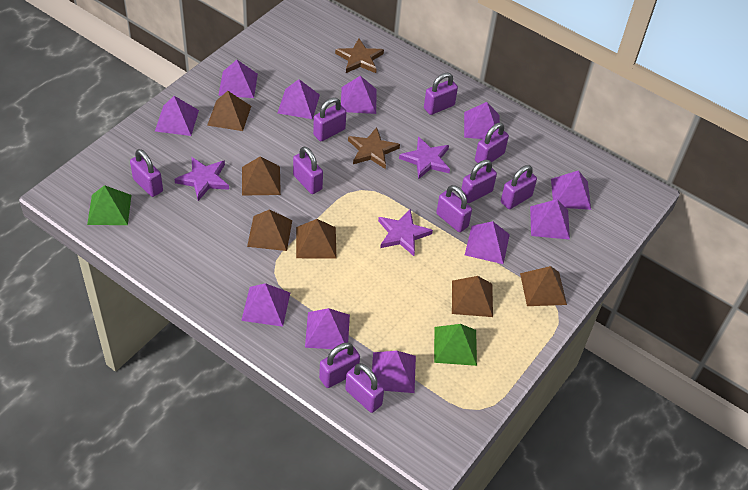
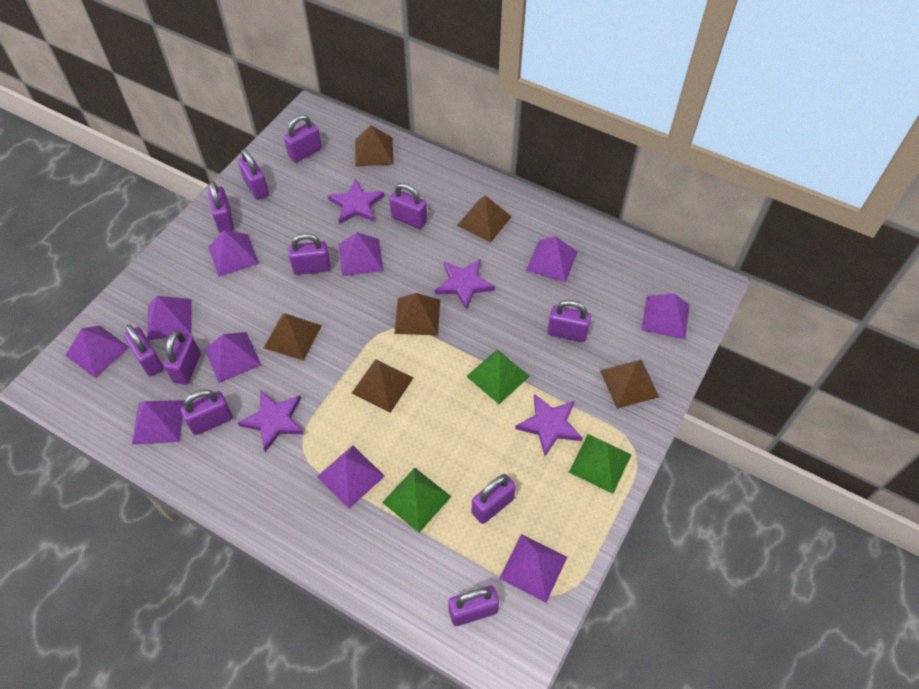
brown star: 2 -> 0
green pyramid: 2 -> 3
purple padlock: 10 -> 11
purple pyramid: 11 -> 10
purple star: 3 -> 4

